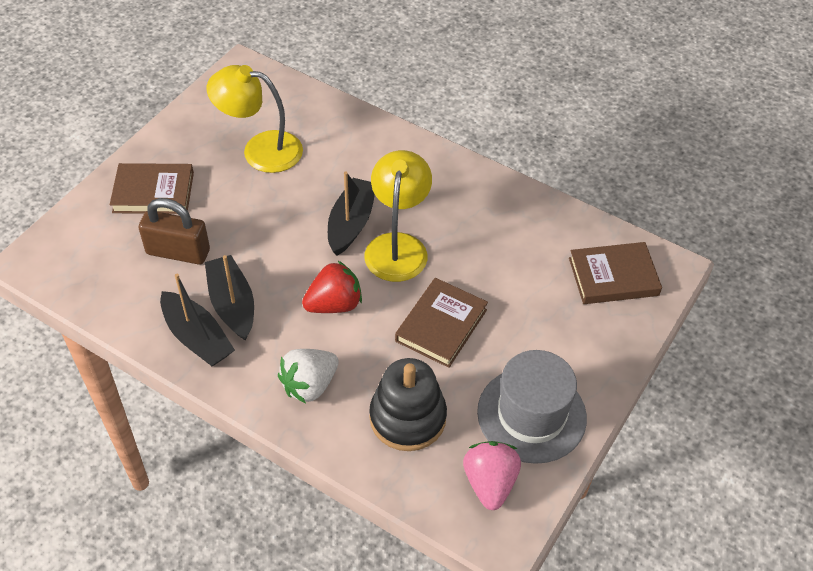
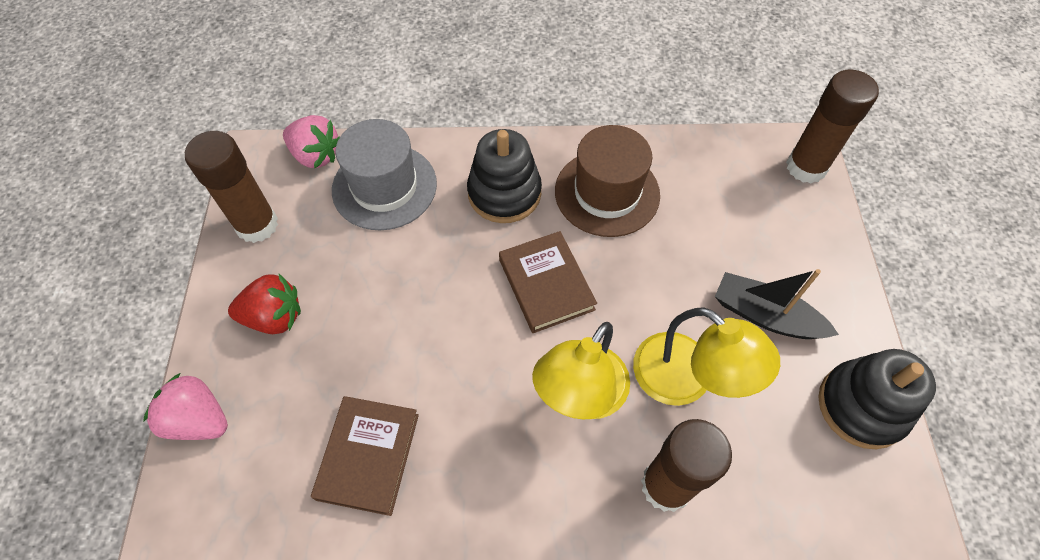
black boat: 3 -> 1
black stacking toy: 1 -> 2
brown book: 3 -> 2
brown glue stick: 0 -> 3
brown hat: 0 -> 1
brown padlock: 1 -> 0
pink strawberry: 1 -> 2
white strawberry: 1 -> 0

